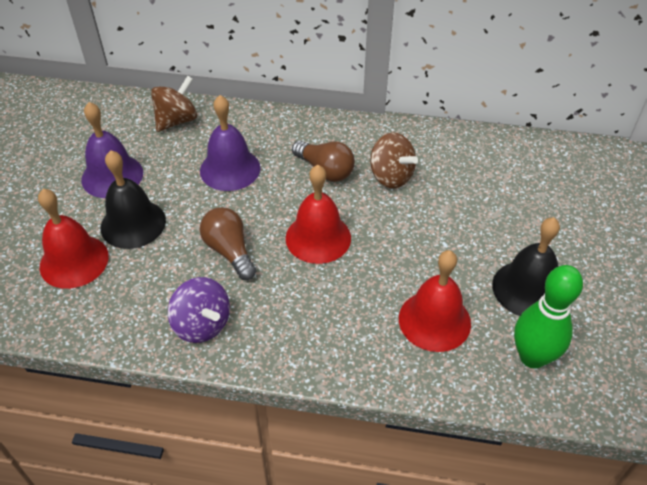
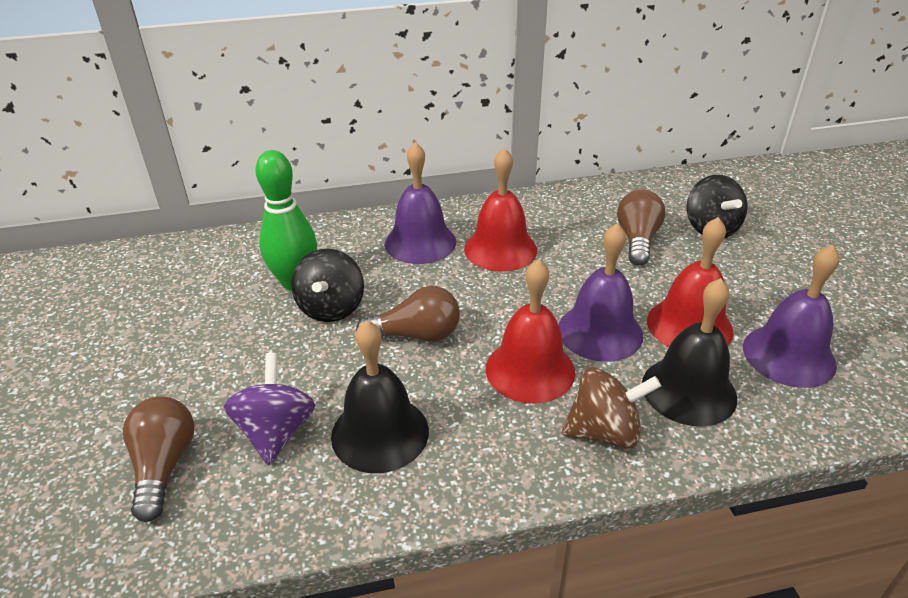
black spinning top: 0 -> 2
brown light bulb: 2 -> 3
brown spinning top: 2 -> 1
purple bell: 2 -> 3

